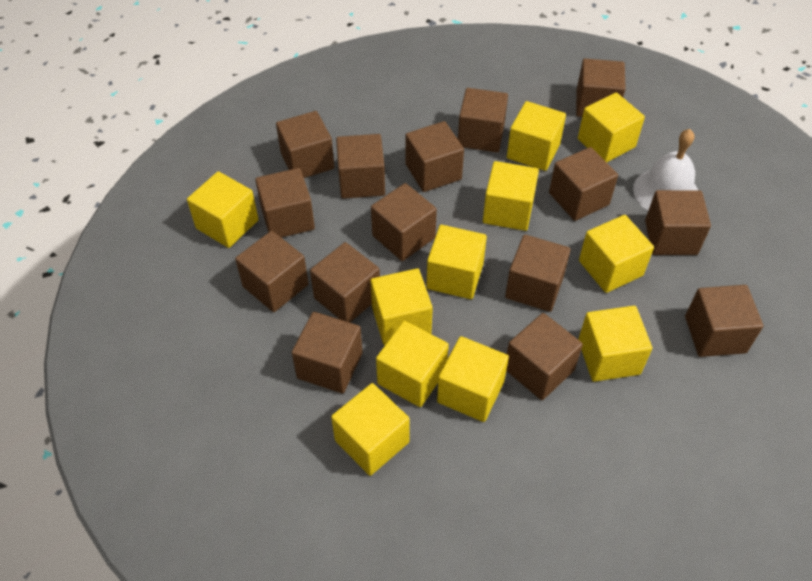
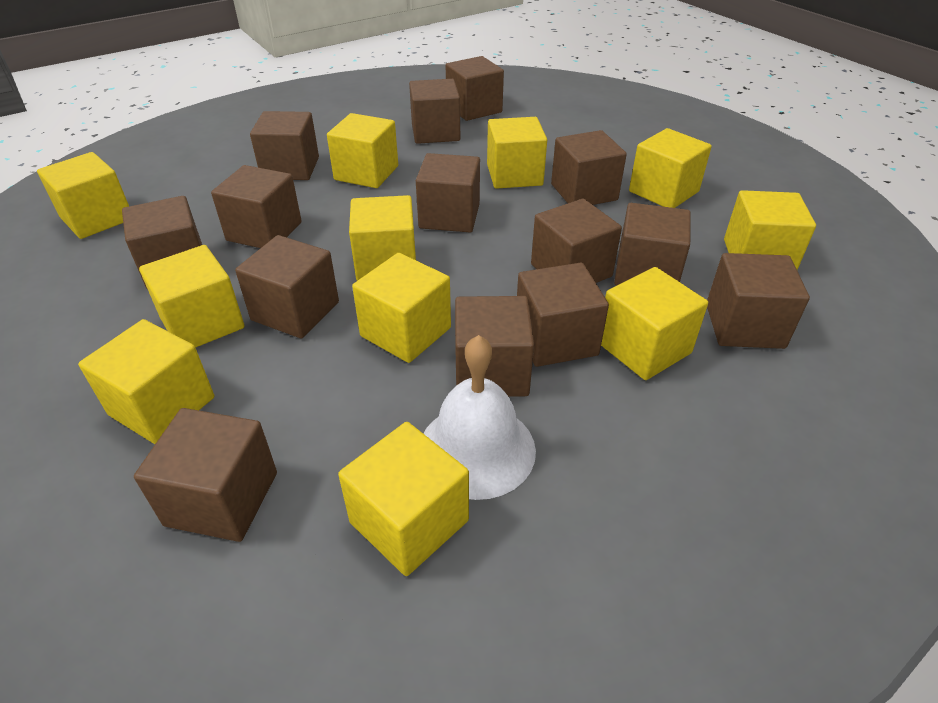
brown cube: 15 -> 14

